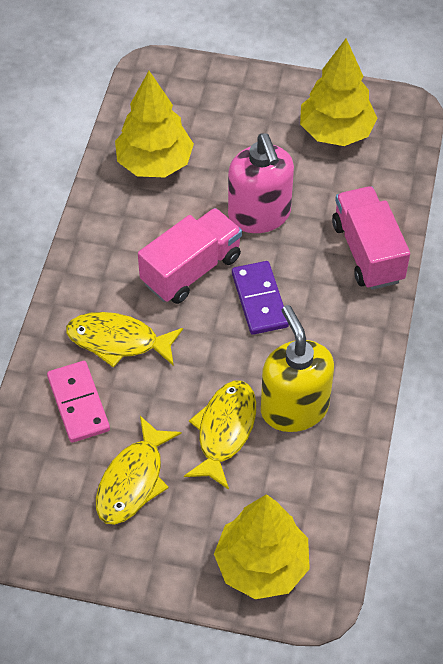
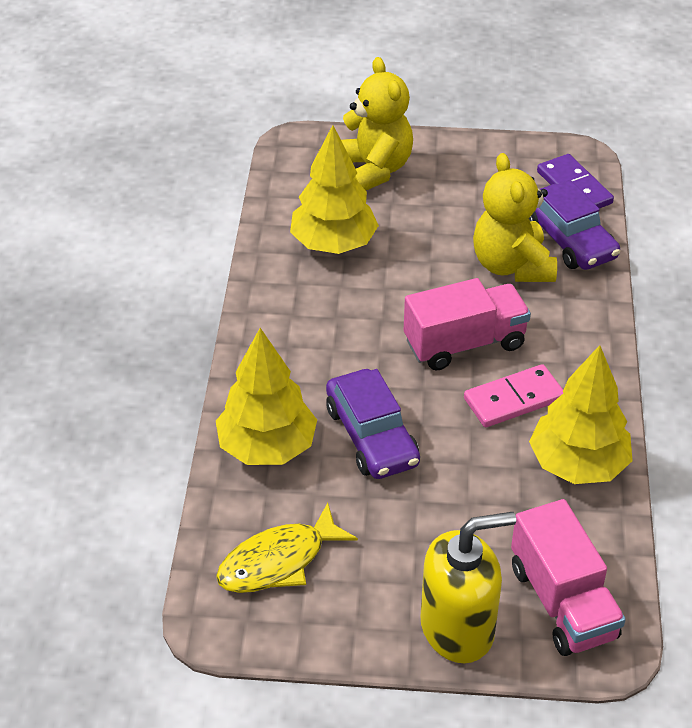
pink soap dispenser: 1 -> 0
purple car: 0 -> 2
yellow fish: 3 -> 1
yellow teddy bear: 0 -> 2

